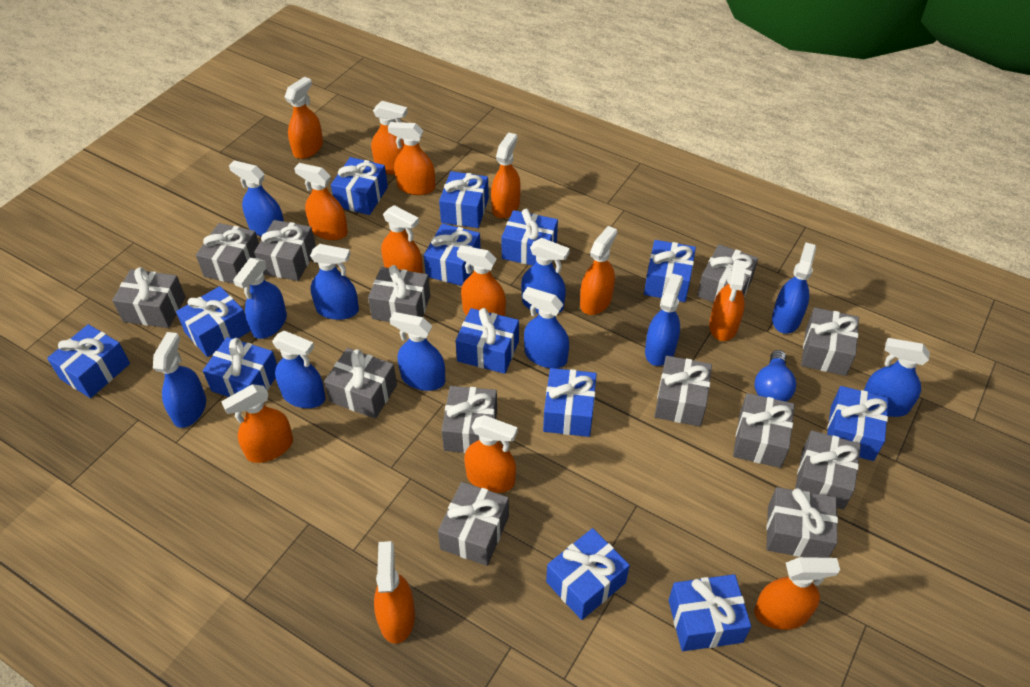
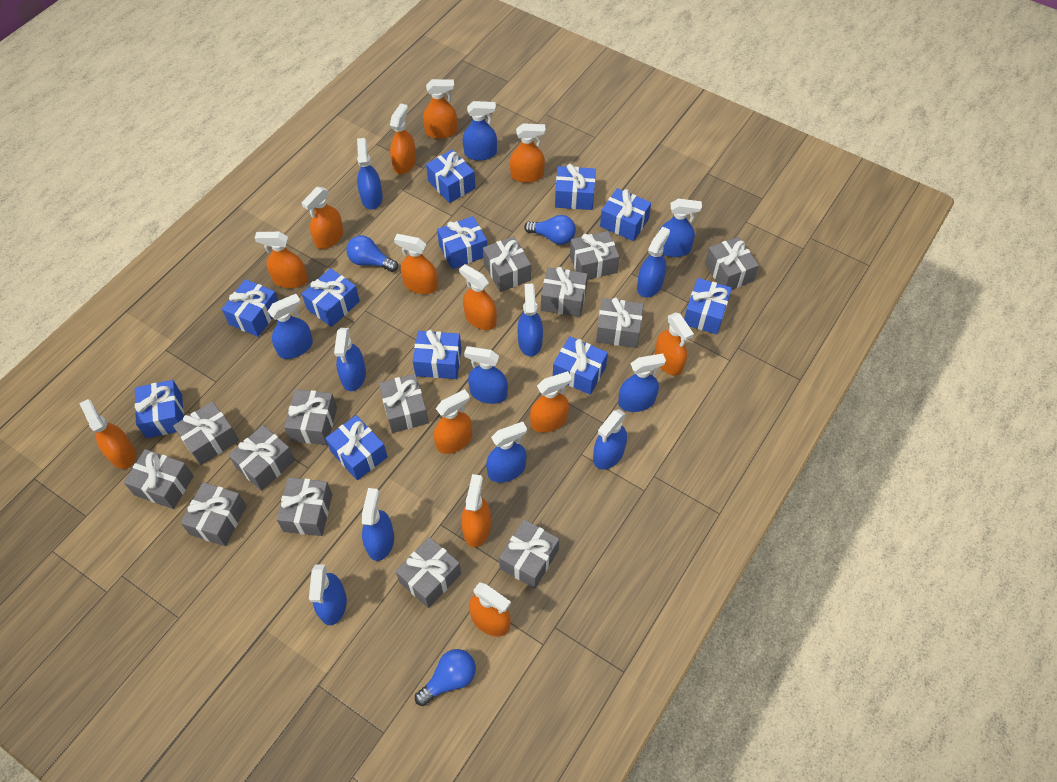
blue gift: 13 -> 11
blue light bulb: 1 -> 3
blue spray bottle: 11 -> 13
grey gift: 13 -> 14

